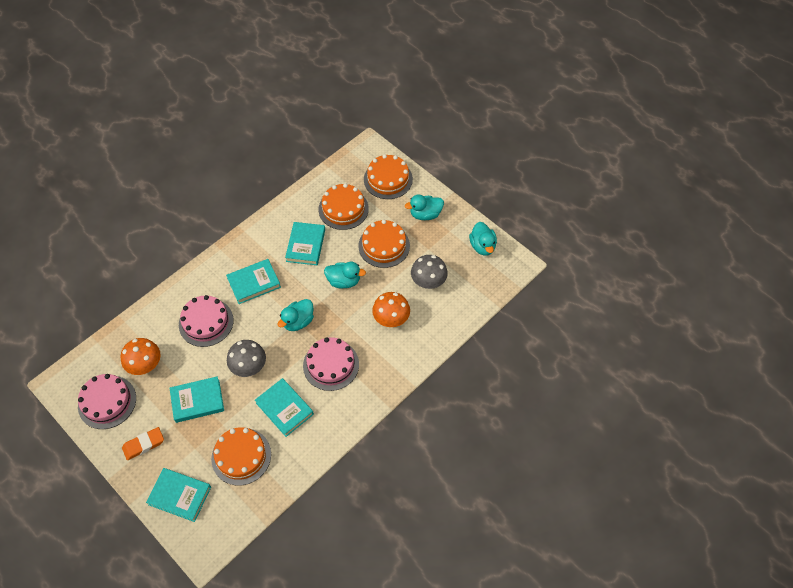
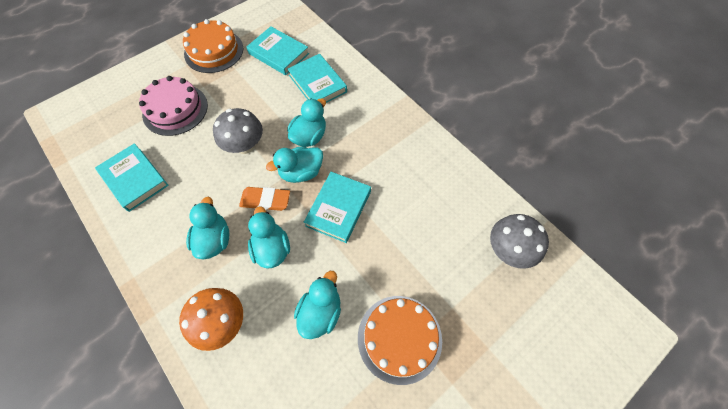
orange cake: 4 -> 2
orange mushroom: 2 -> 1
pink cake: 3 -> 1
turquoise book: 5 -> 4
turquoise duck: 4 -> 5

